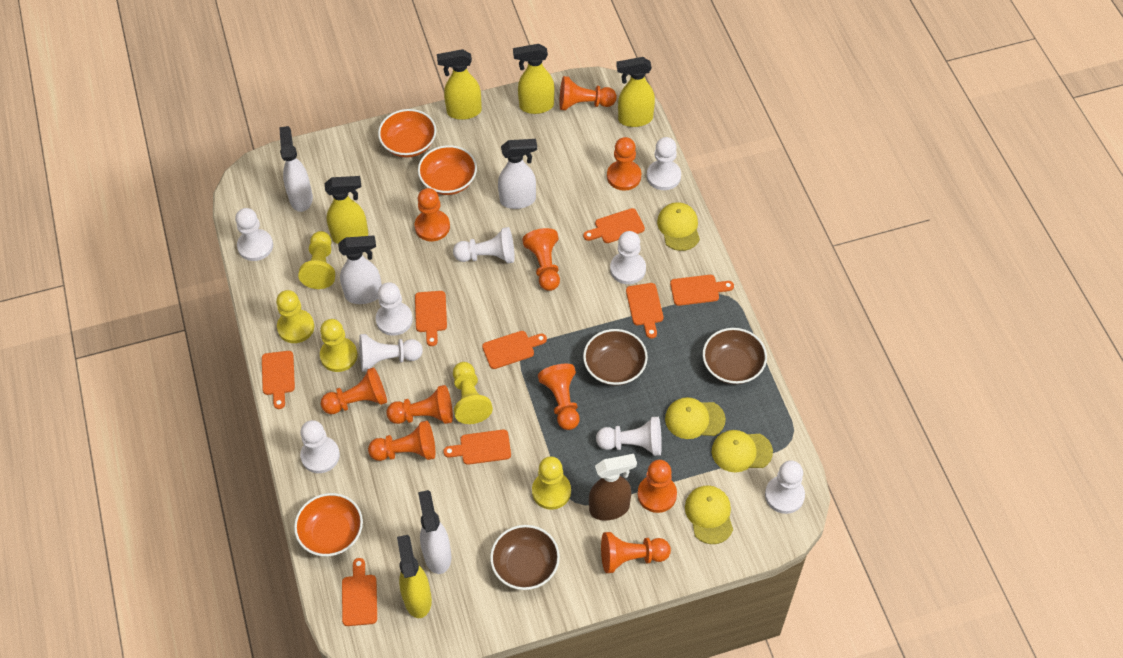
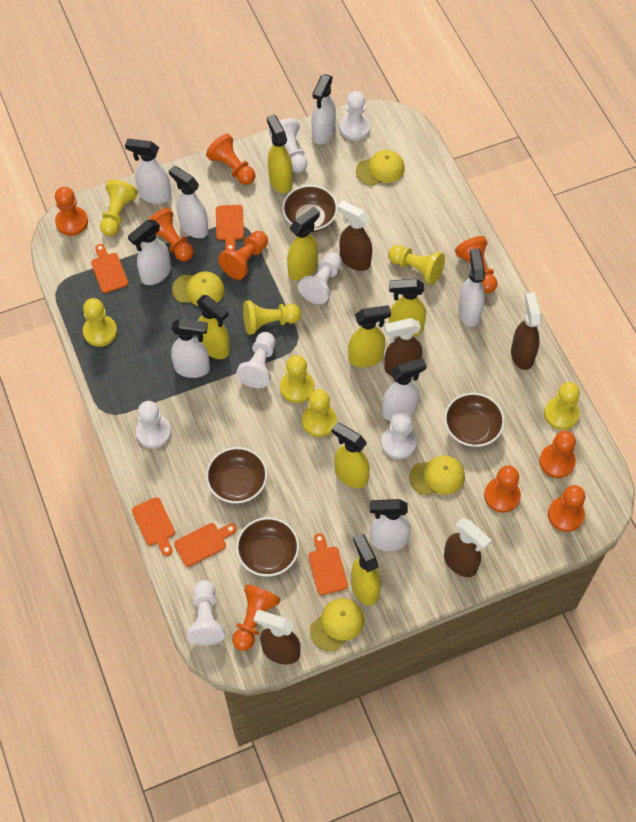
brown bowl: 3 -> 4
brown spray bottle: 1 -> 5
orange bowl: 3 -> 0
orange cutting board: 8 -> 5
orange pawn: 10 -> 9
white pawn: 9 -> 7
white spray bottle: 4 -> 8
yellow pawn: 5 -> 7
yellow spray bottle: 5 -> 7

